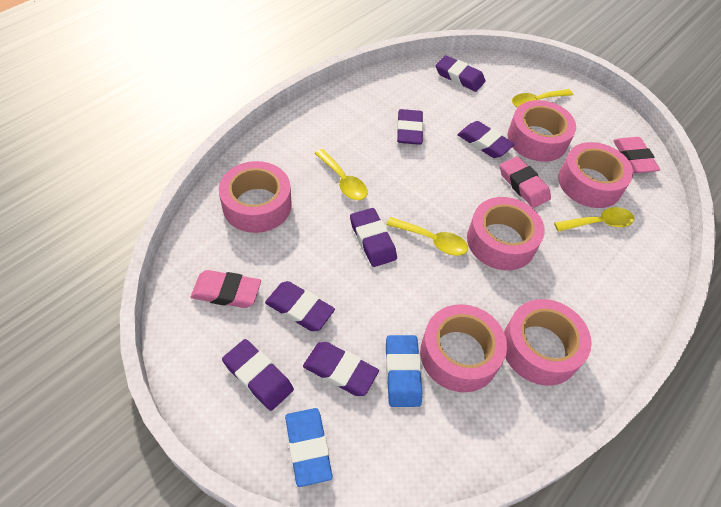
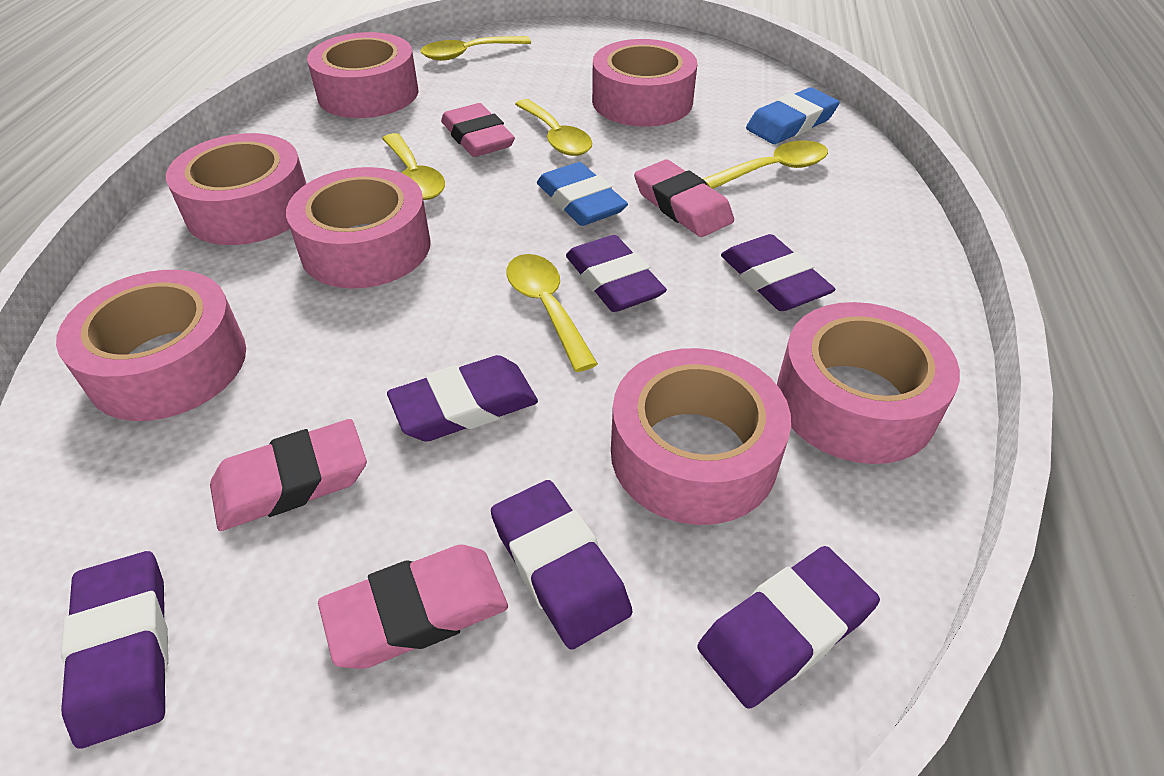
pink eraser: 3 -> 4
pink tape: 6 -> 7
purple eraser: 7 -> 6
yellow spoon: 4 -> 5

